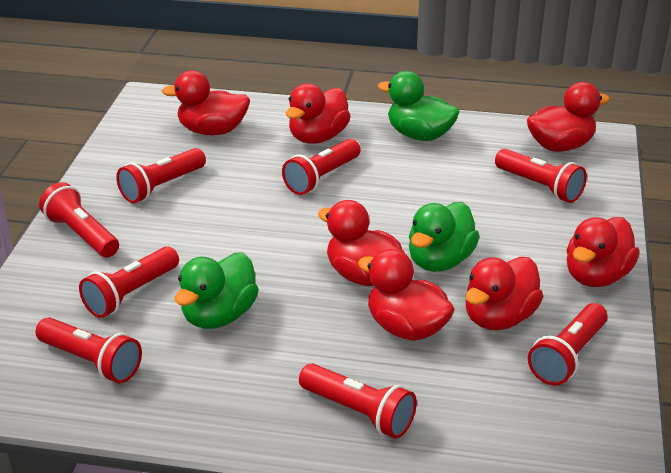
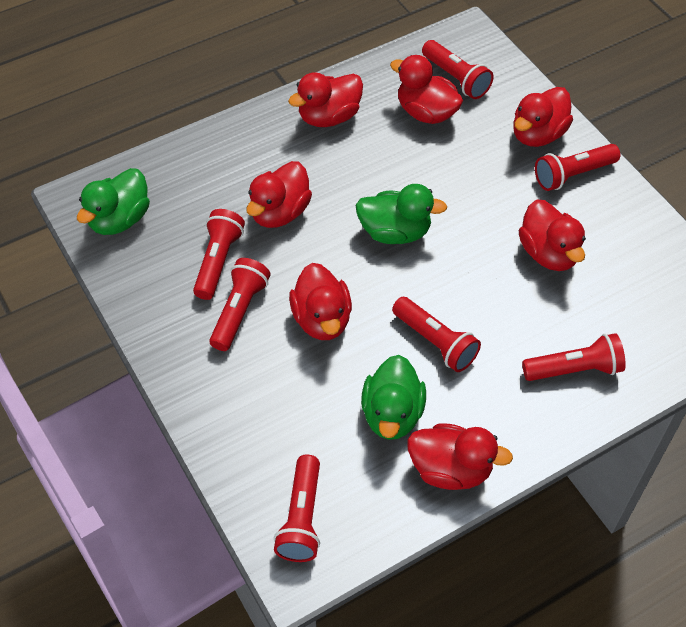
red flashlight: 8 -> 7

